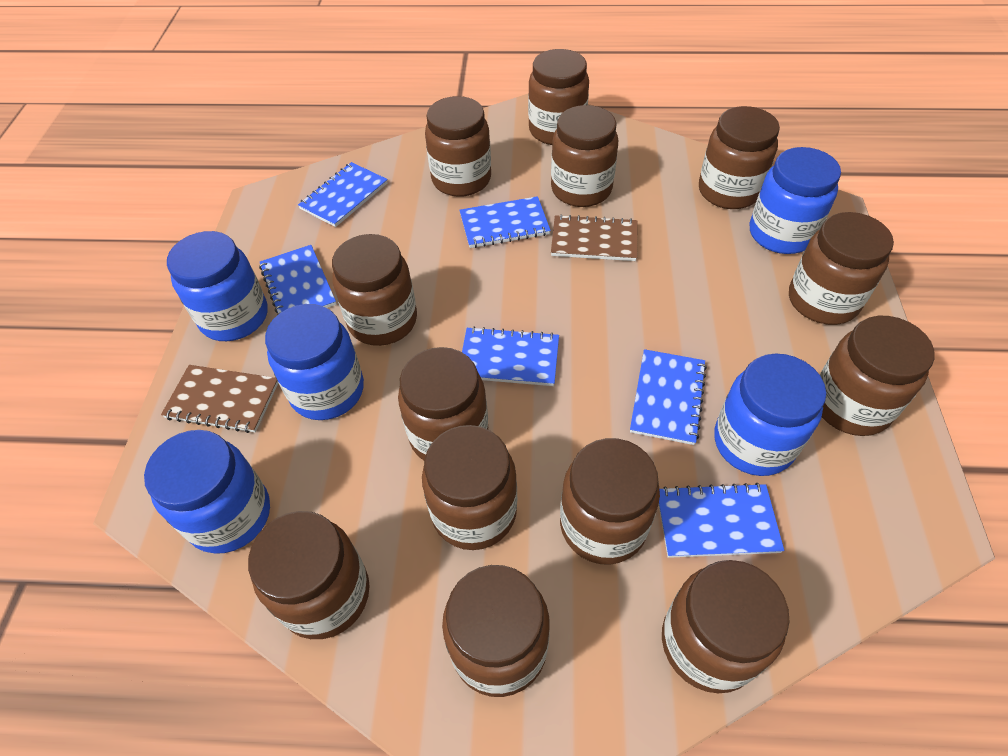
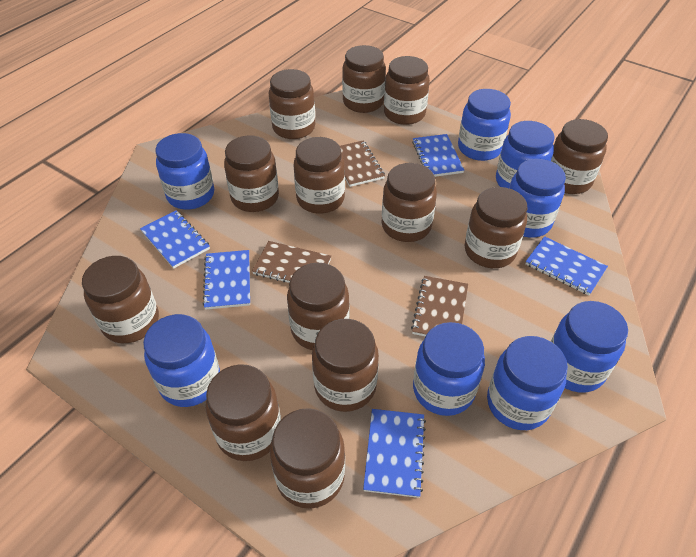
blue jar: 5 -> 8
blue notebook: 6 -> 5
brown notebook: 2 -> 3

